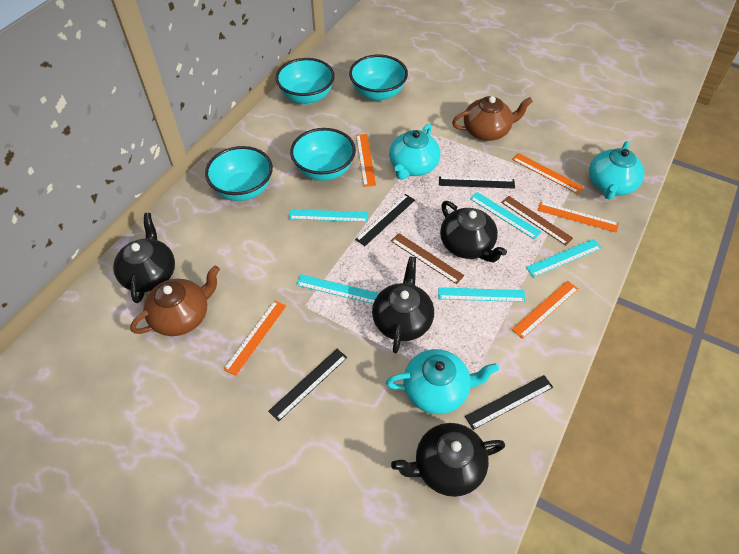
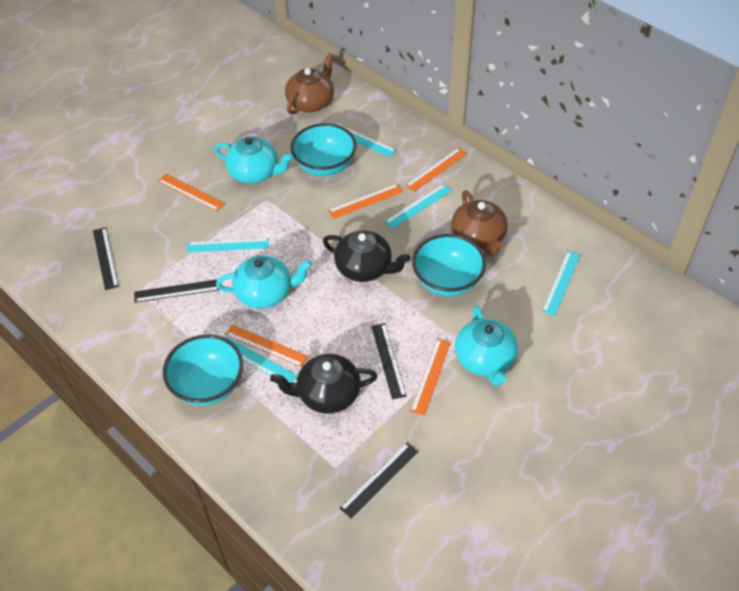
black teapot: 4 -> 2
brown ruler: 2 -> 0
turquoise bowl: 4 -> 3

